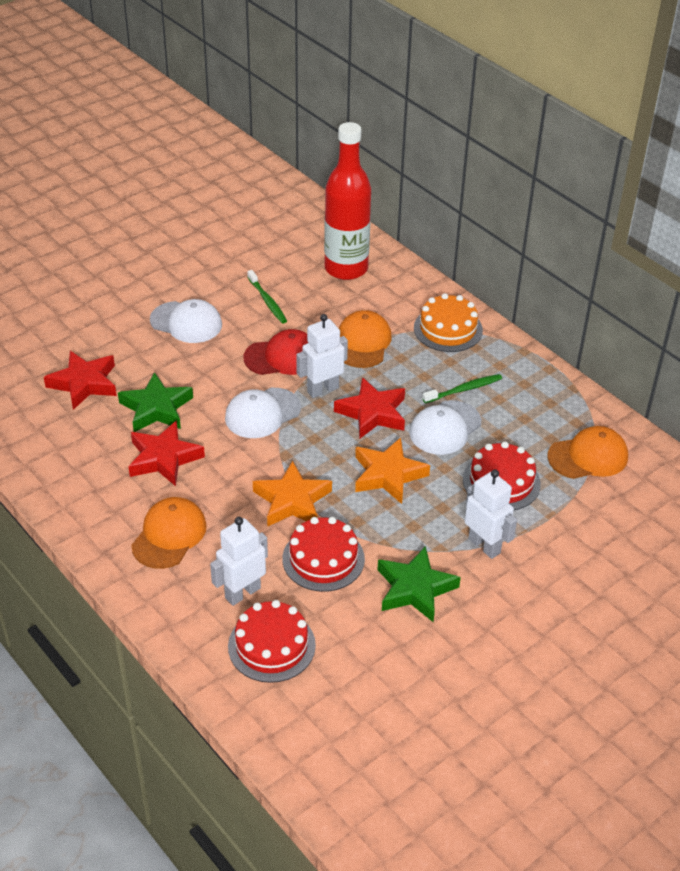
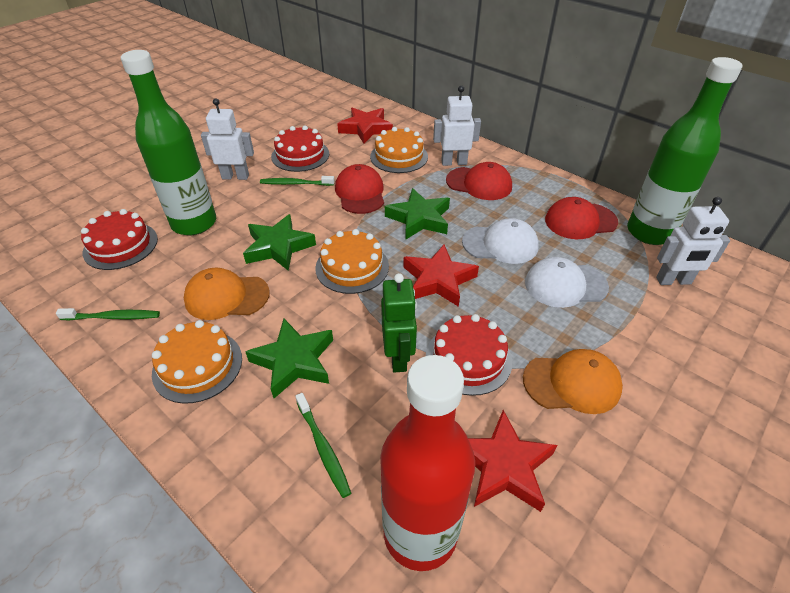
green bottle: 0 -> 2
green robot: 0 -> 1
green star: 2 -> 3
green toothbrush: 2 -> 3
orange cake: 1 -> 3
orange cap: 3 -> 2
orange star: 2 -> 0
red cap: 1 -> 3
white cap: 3 -> 2

